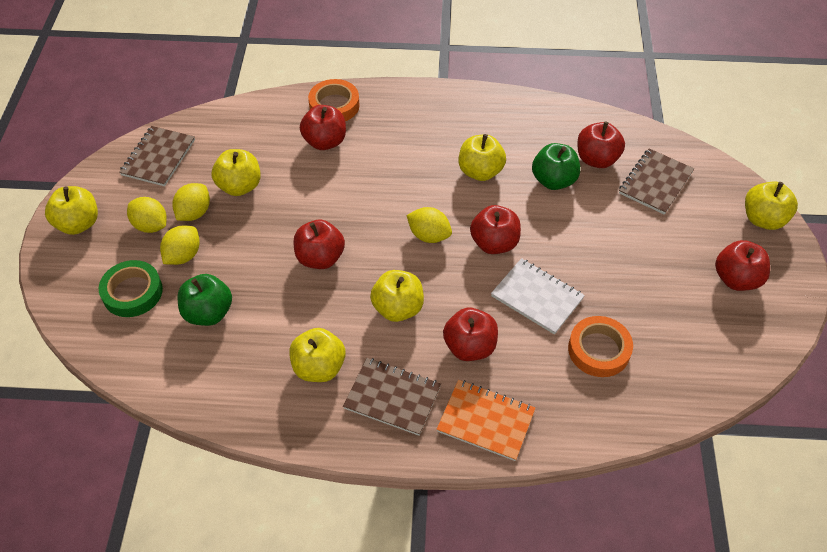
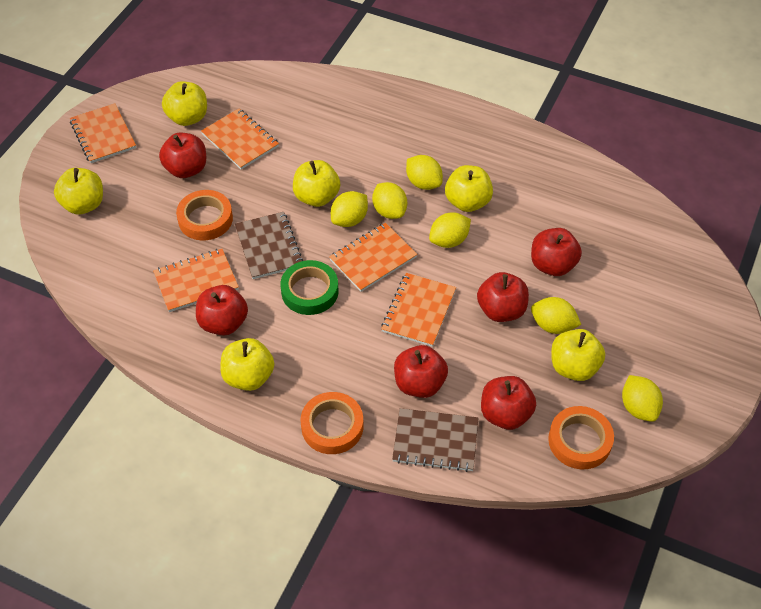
brown notebook: 3 -> 2
green apple: 2 -> 0
orange notebook: 1 -> 5
orange tape: 2 -> 3
white notebook: 1 -> 0
yellow lemon: 4 -> 6

